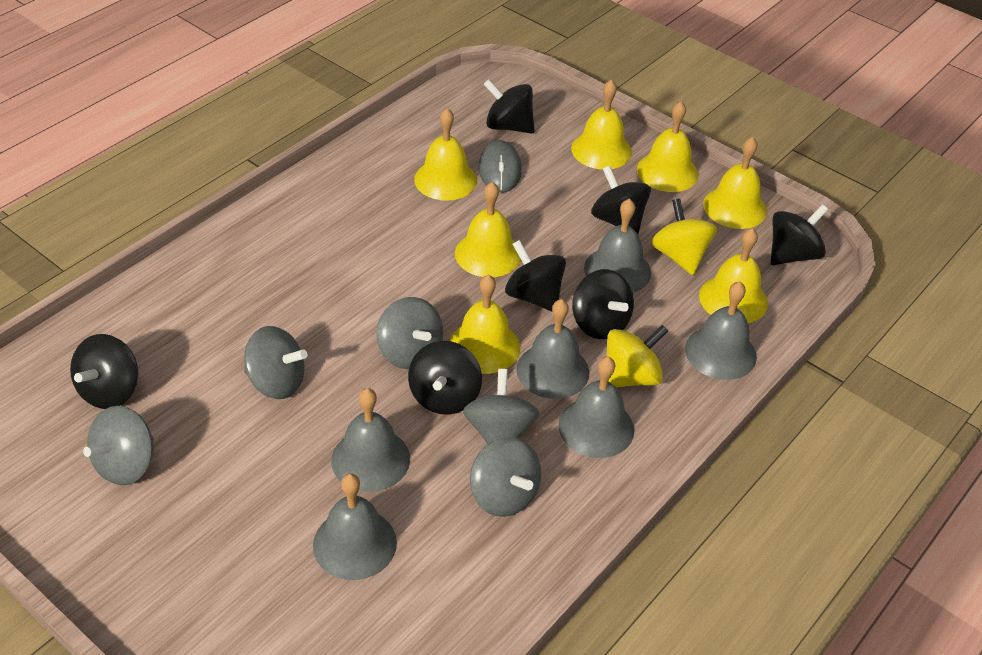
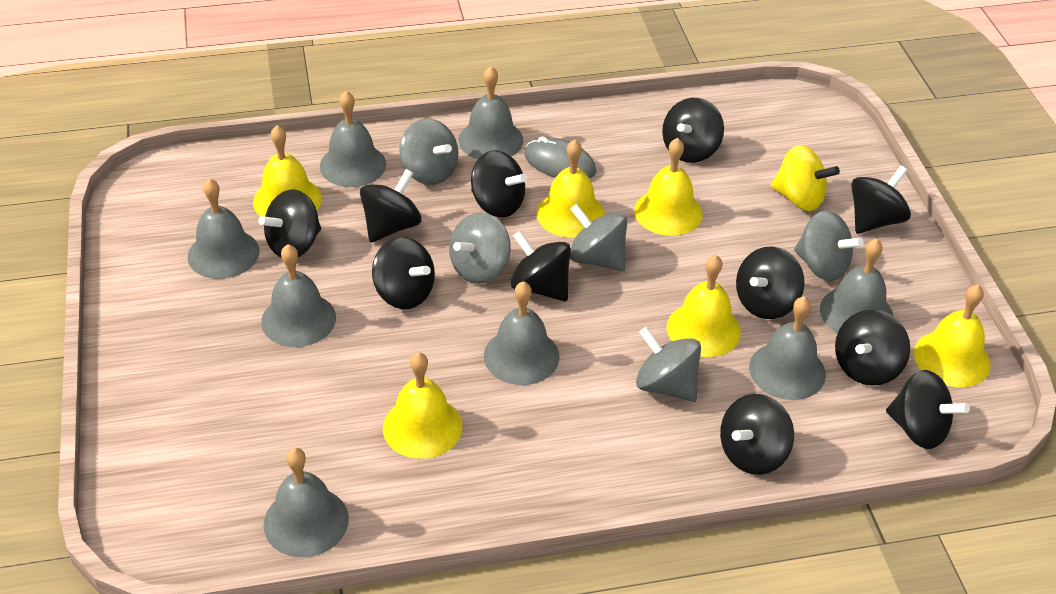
black spinning top: 7 -> 11
grey bell: 6 -> 8
yellow bell: 7 -> 6
yellow spinning top: 2 -> 1

